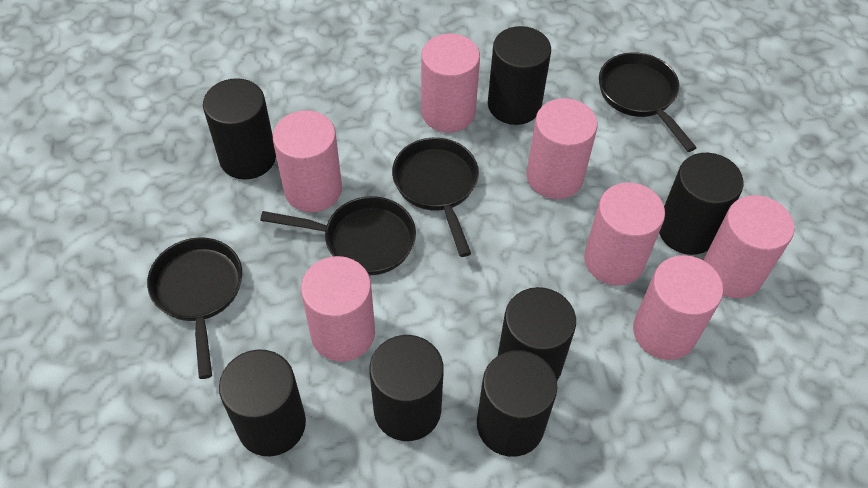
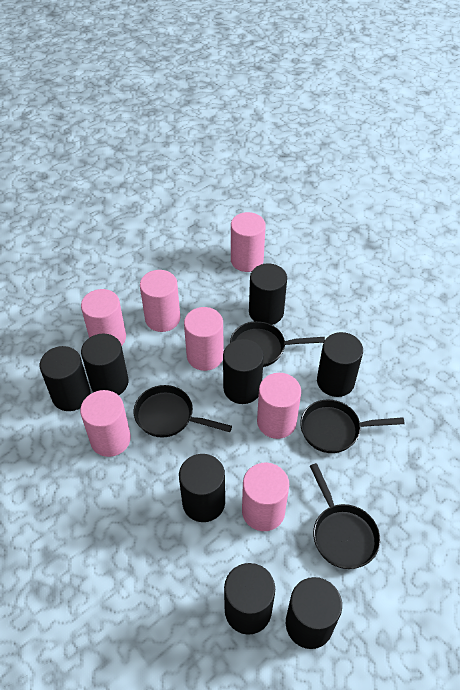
black cylinder: 7 -> 8

